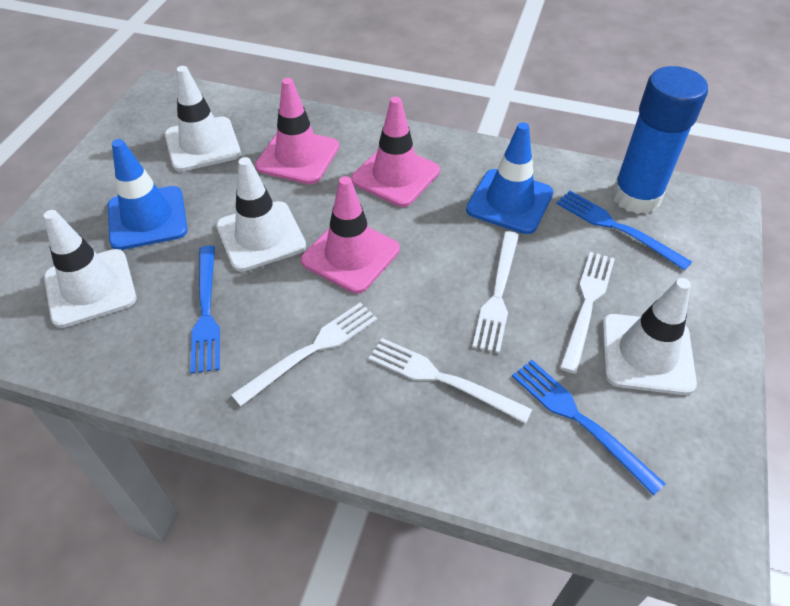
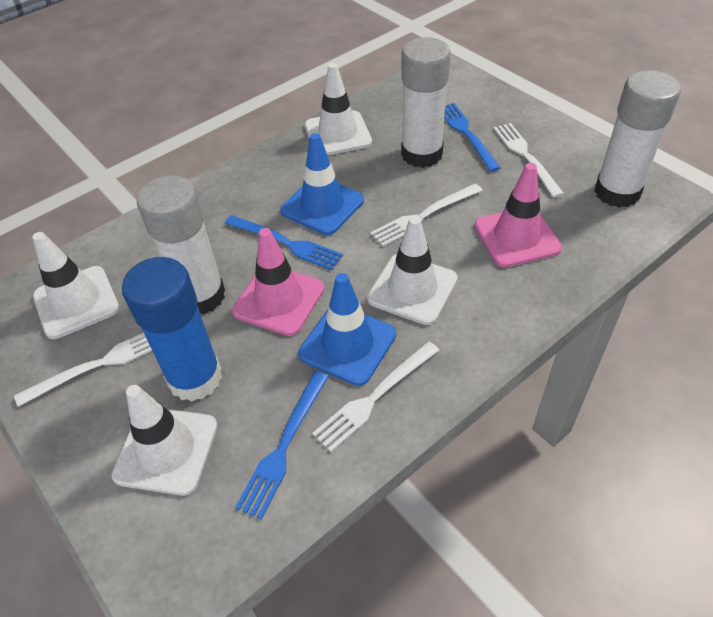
pink traffic cone: 3 -> 2
white glue stick: 0 -> 3

